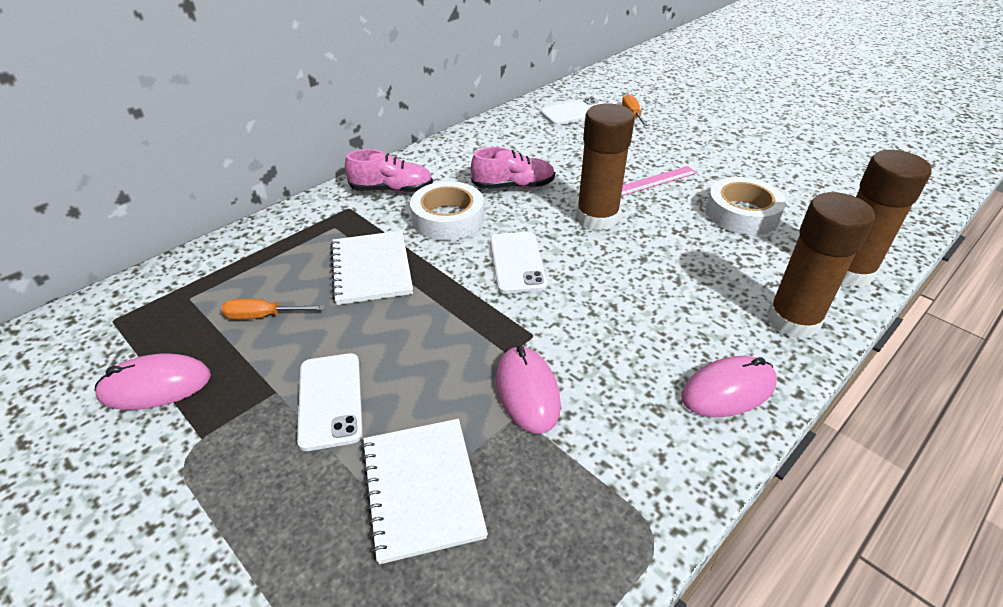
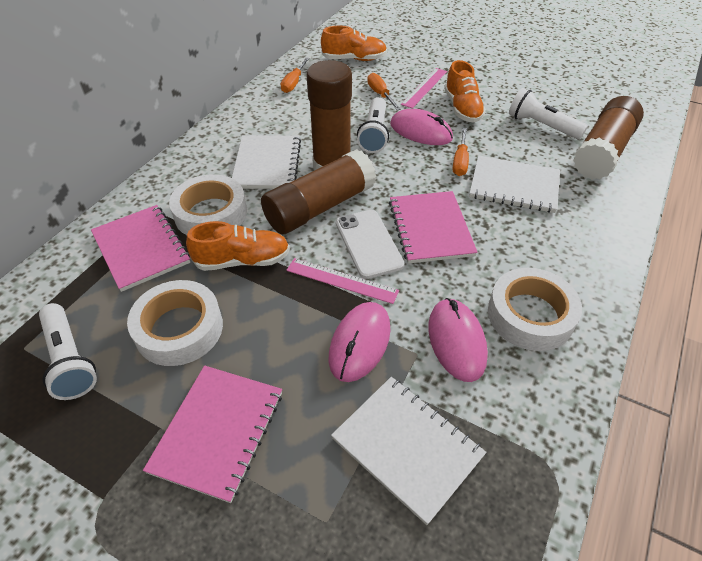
orange screwdriver: 2 -> 3
orange shoe: 0 -> 3
pink notebook: 0 -> 3
pink ruler: 1 -> 2
pink shoe: 2 -> 0
white flashlight: 0 -> 3
white notebook: 2 -> 3
white phone: 3 -> 1
white tape: 2 -> 3

